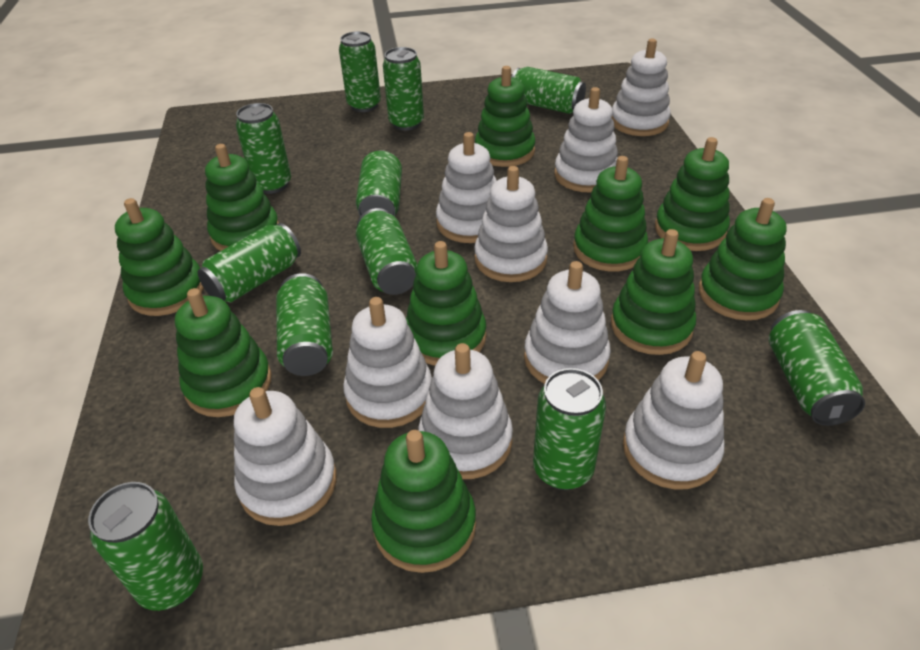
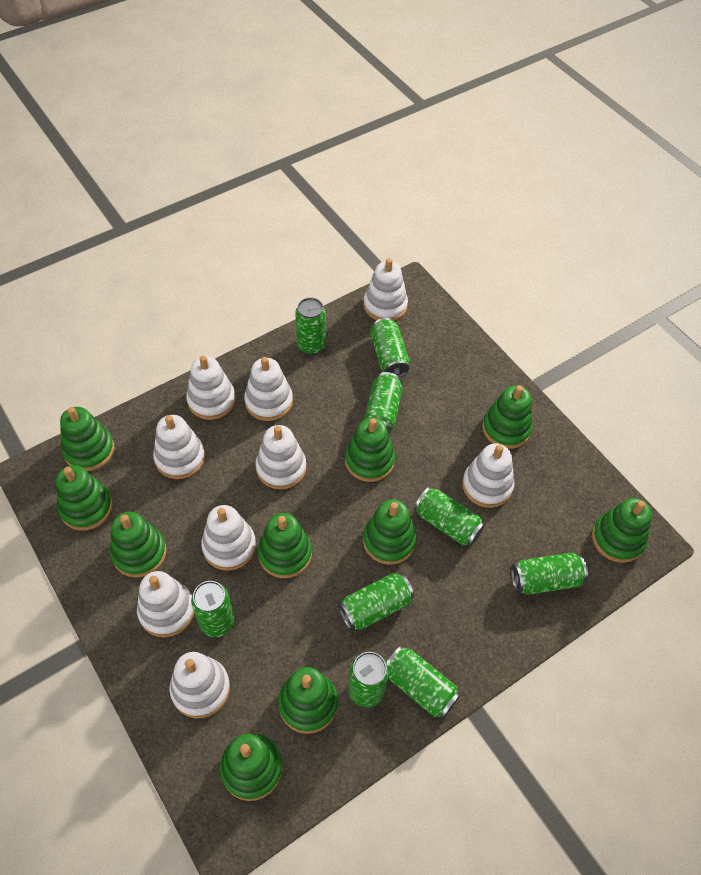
green can: 11 -> 9

